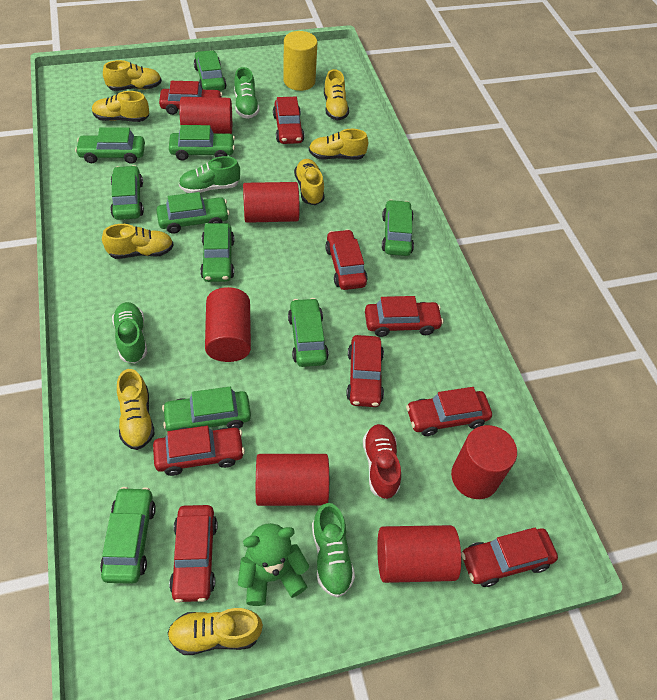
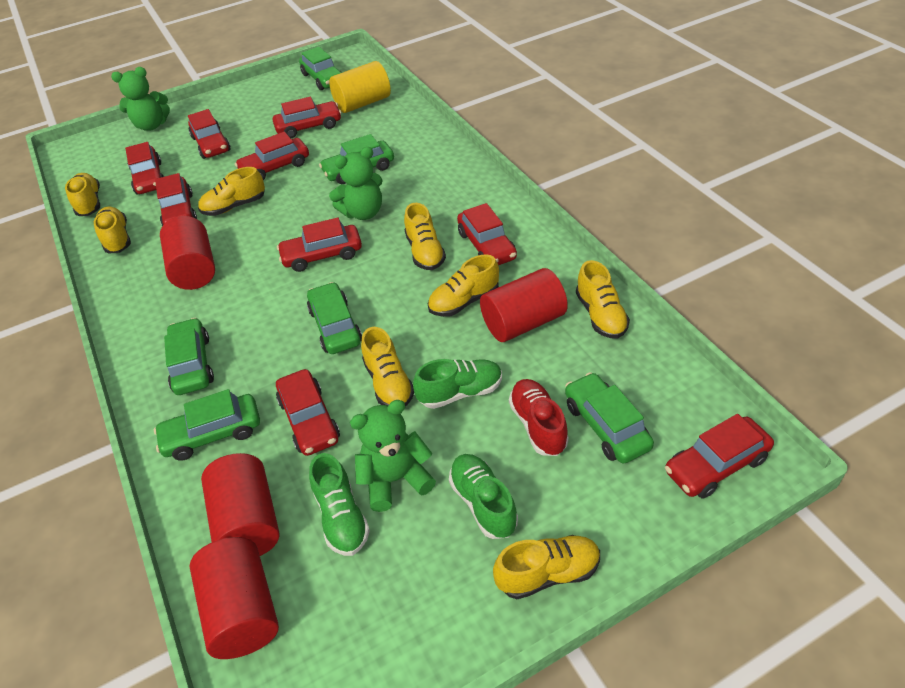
green car: 10 -> 6
green shoe: 4 -> 3
green teddy bear: 1 -> 3
red cylinder: 6 -> 4

